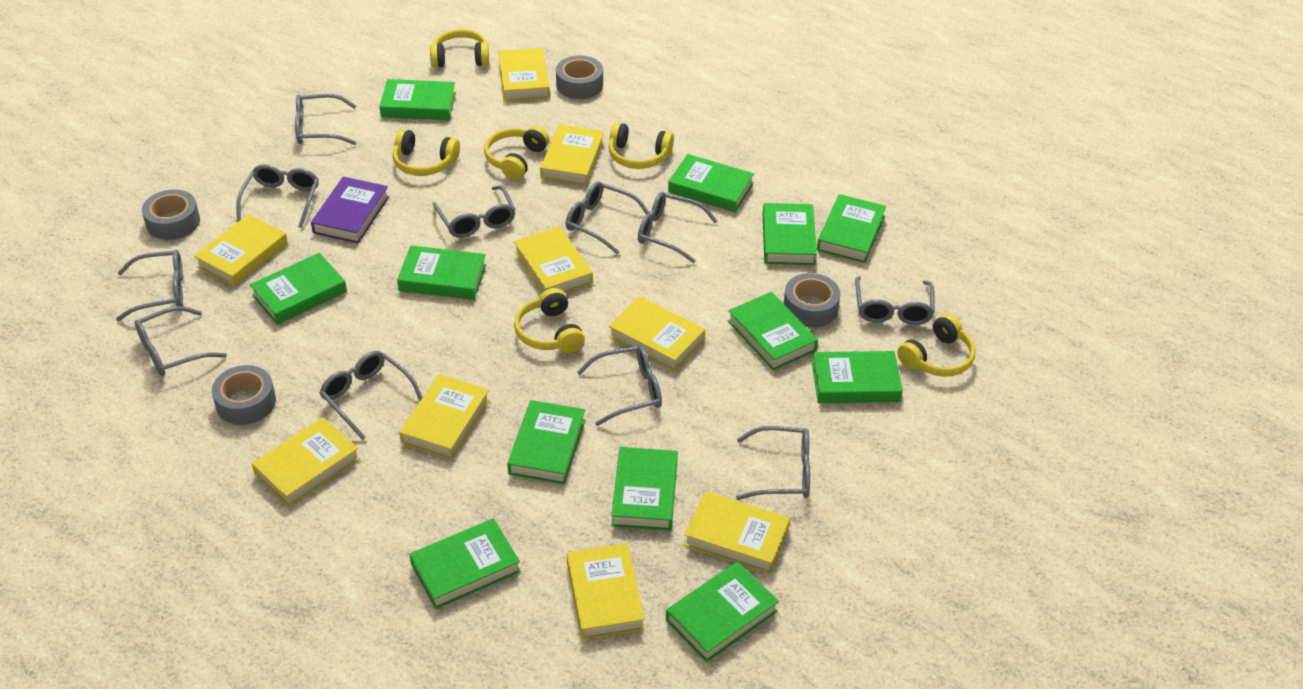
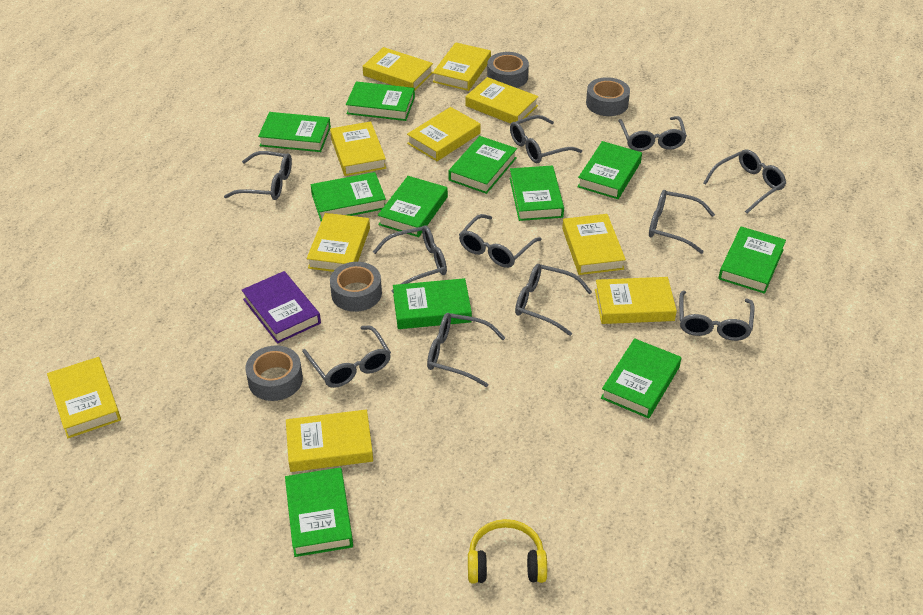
green book: 12 -> 11
yellow book: 9 -> 10
yellow headphones: 6 -> 1

